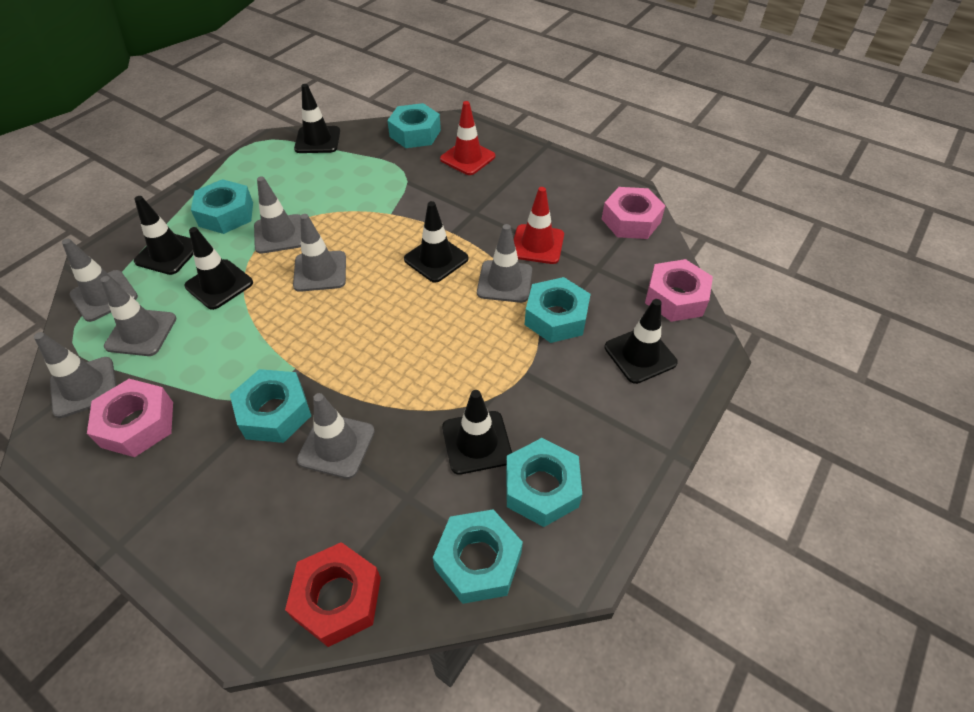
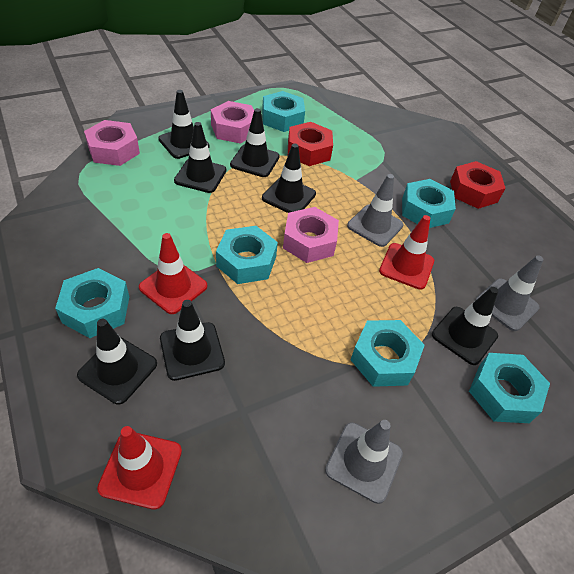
black traffic cone: 6 -> 7
grey traffic cone: 7 -> 3
red nut: 1 -> 2
red traffic cone: 2 -> 3

